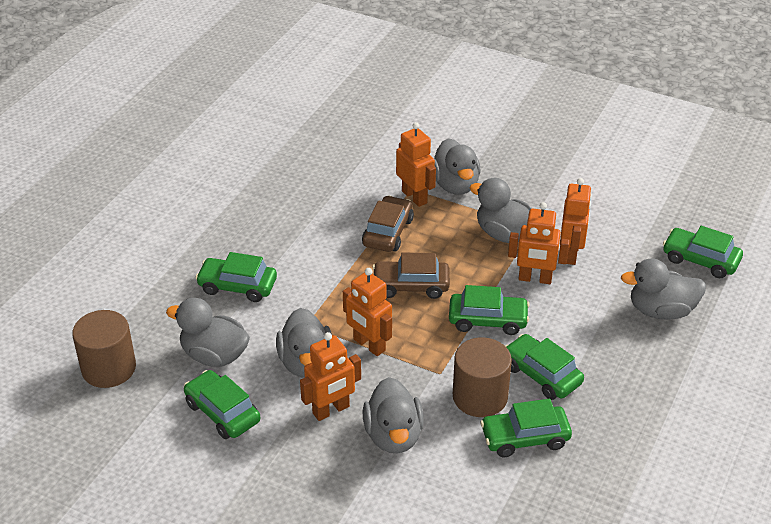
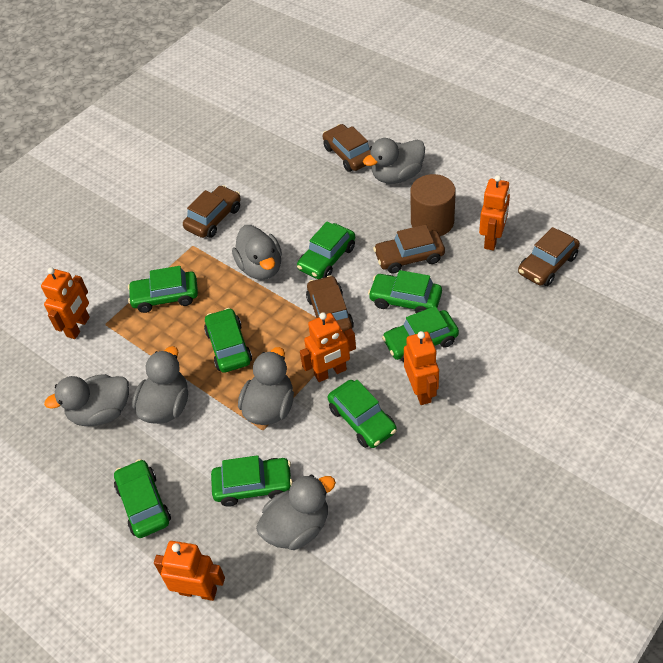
brown car: 2 -> 5
brown cylinder: 2 -> 1
green car: 6 -> 8

